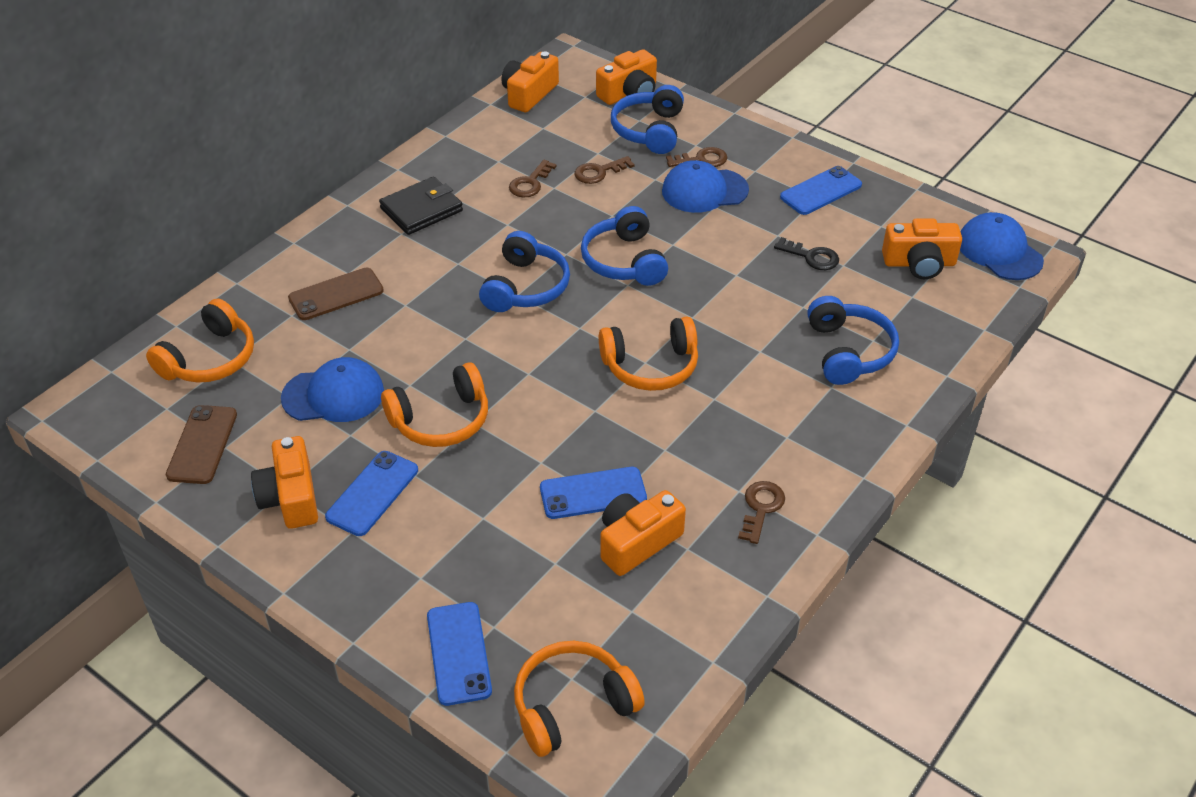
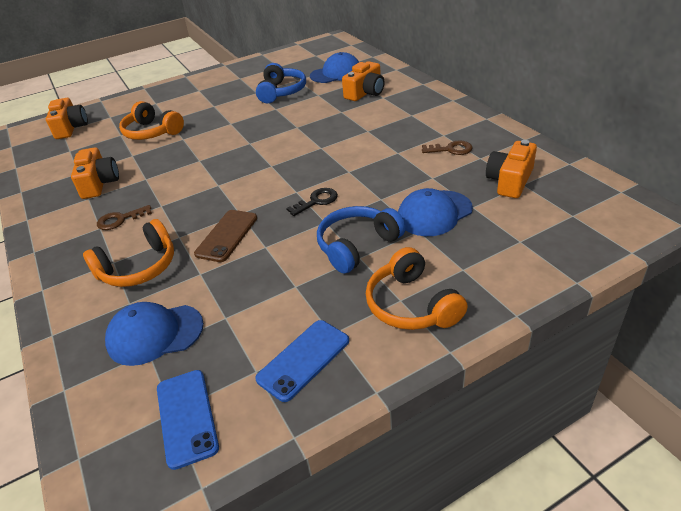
black wallet: 1 -> 0
blue headphones: 4 -> 2
blue phone: 4 -> 2
brown key: 4 -> 2
brown phone: 2 -> 1
orange camera: 5 -> 4
orange headphones: 4 -> 3

